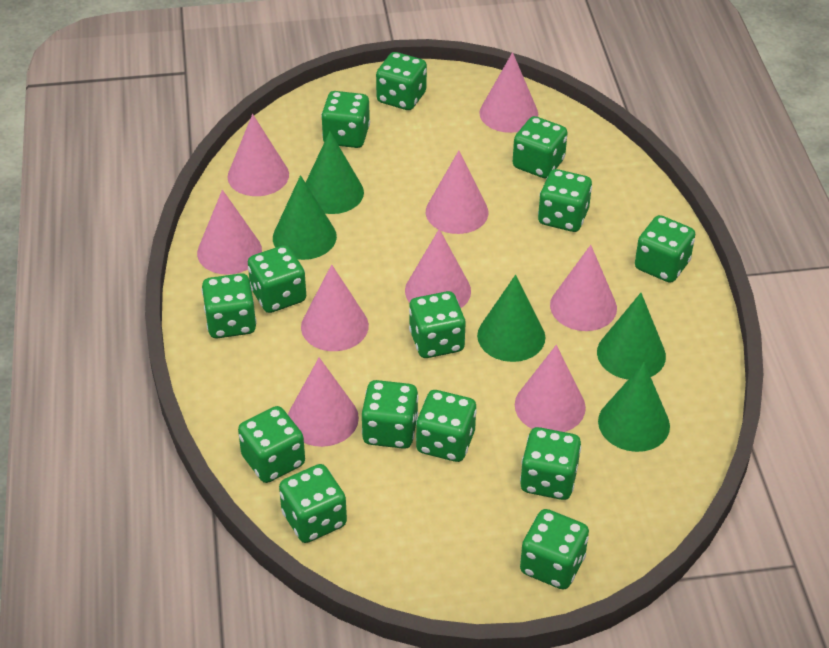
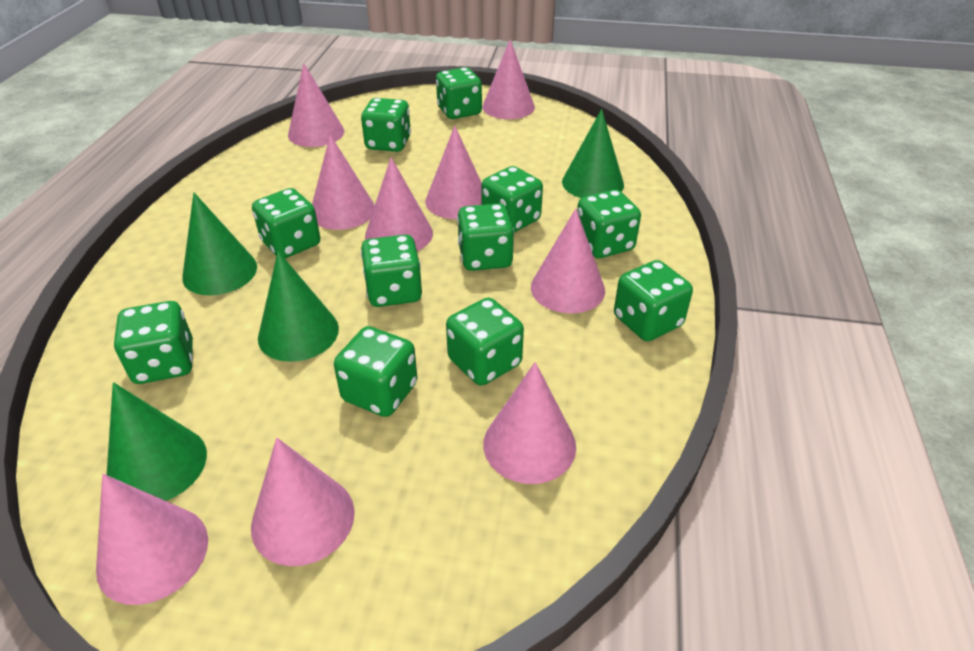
green cone: 5 -> 4
green dice: 14 -> 11

